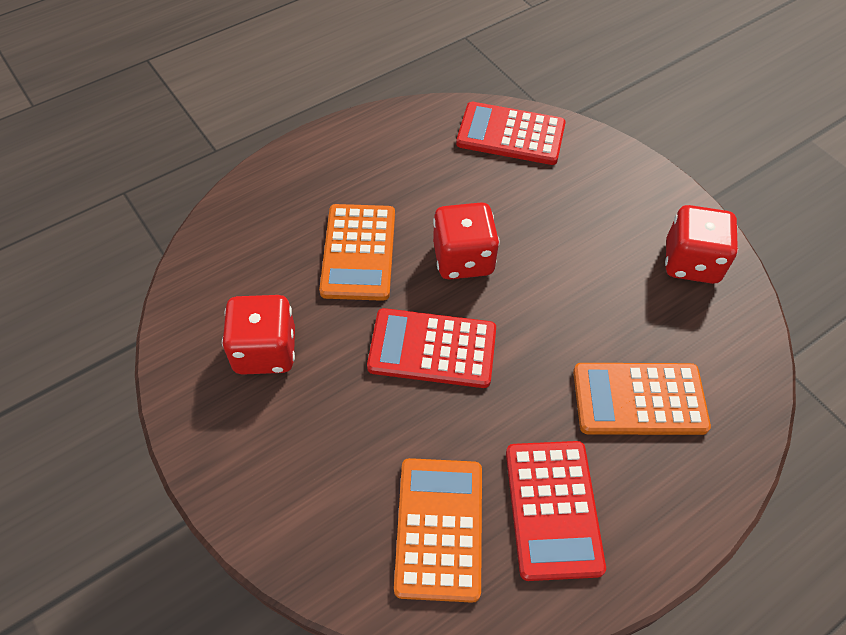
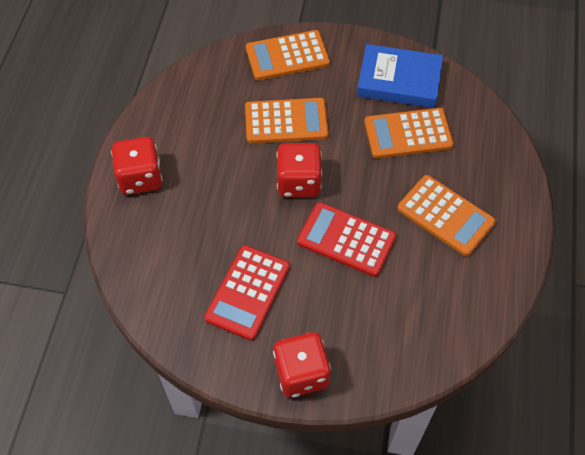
blue book: 0 -> 1
orange calculator: 3 -> 4
red calculator: 3 -> 2

